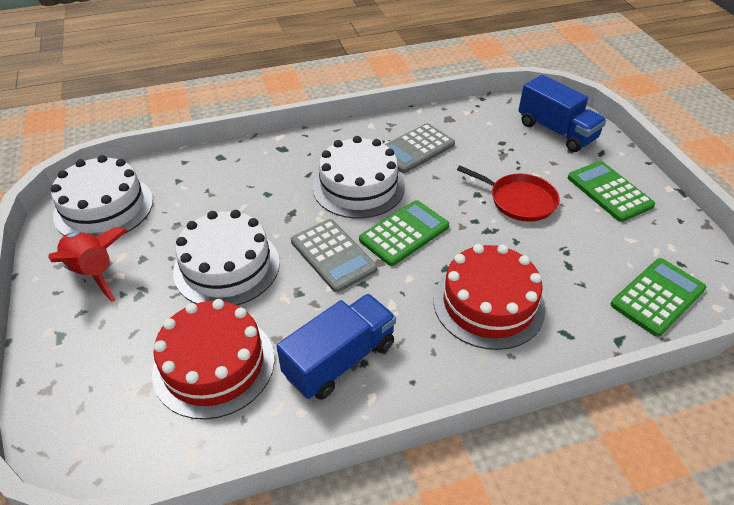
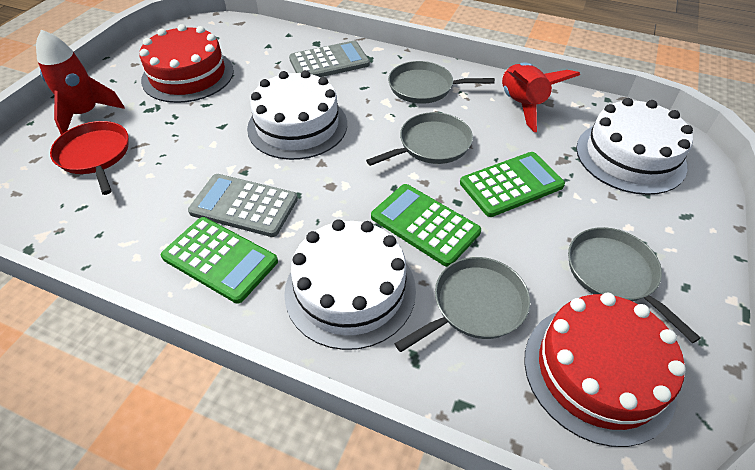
blue truck: 2 -> 0
grey pan: 0 -> 4
red rocket: 1 -> 2

